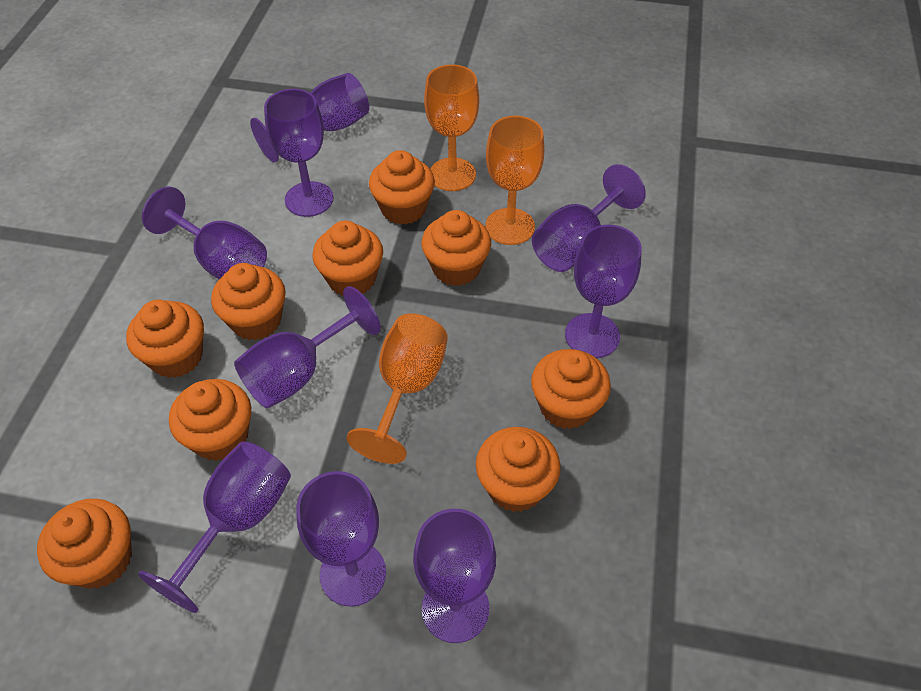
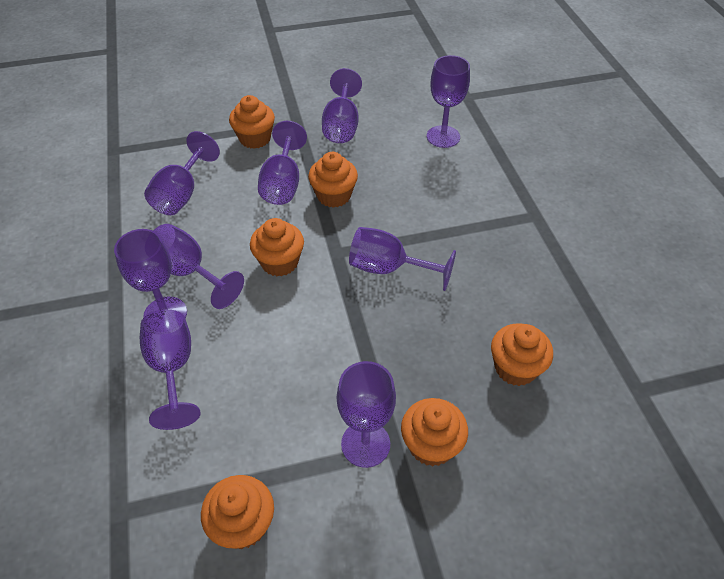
orange cupcake: 9 -> 6
orange goblet: 3 -> 0

